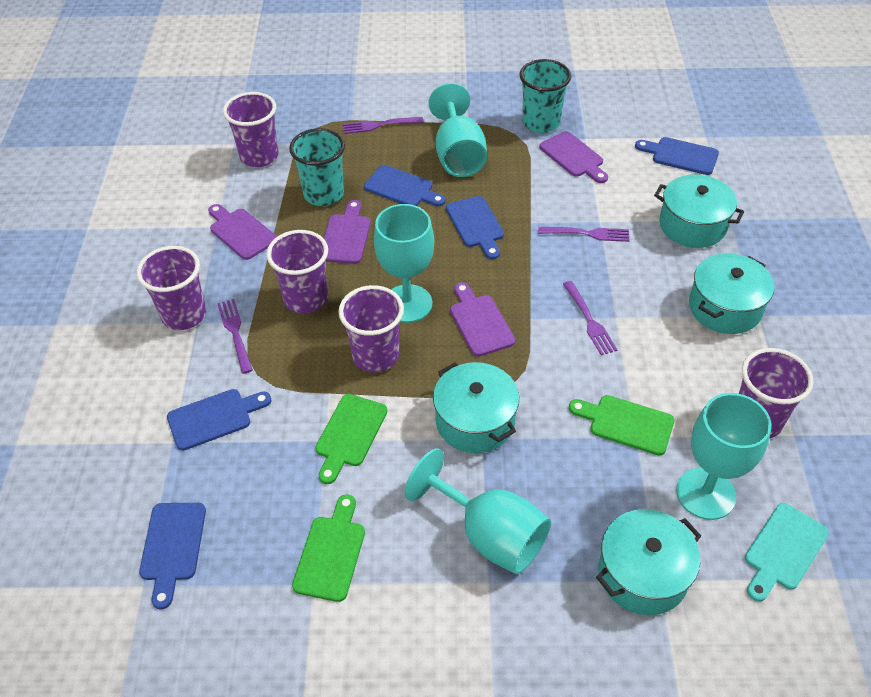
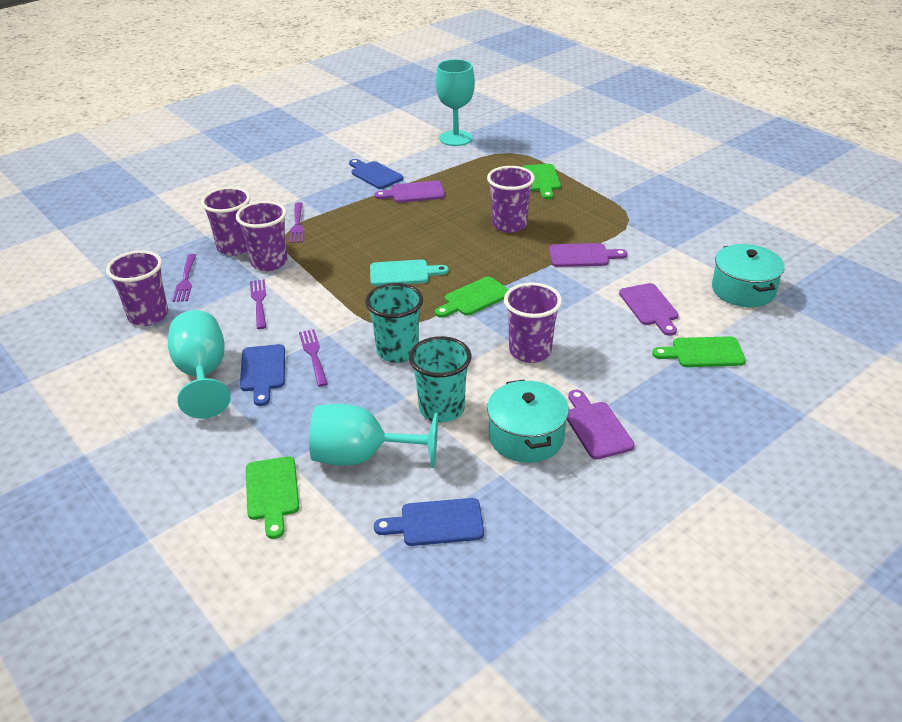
blue cutting board: 5 -> 3
green cutting board: 3 -> 4
turquoise goblet: 4 -> 3
turquoise pot: 4 -> 2

